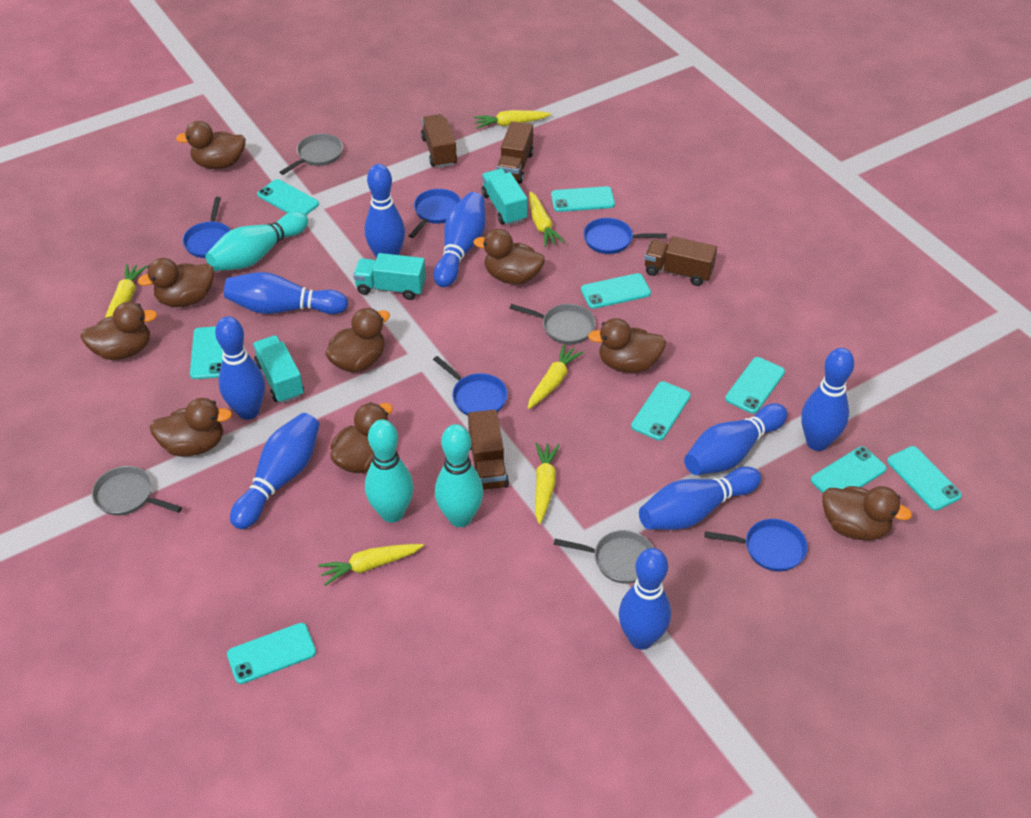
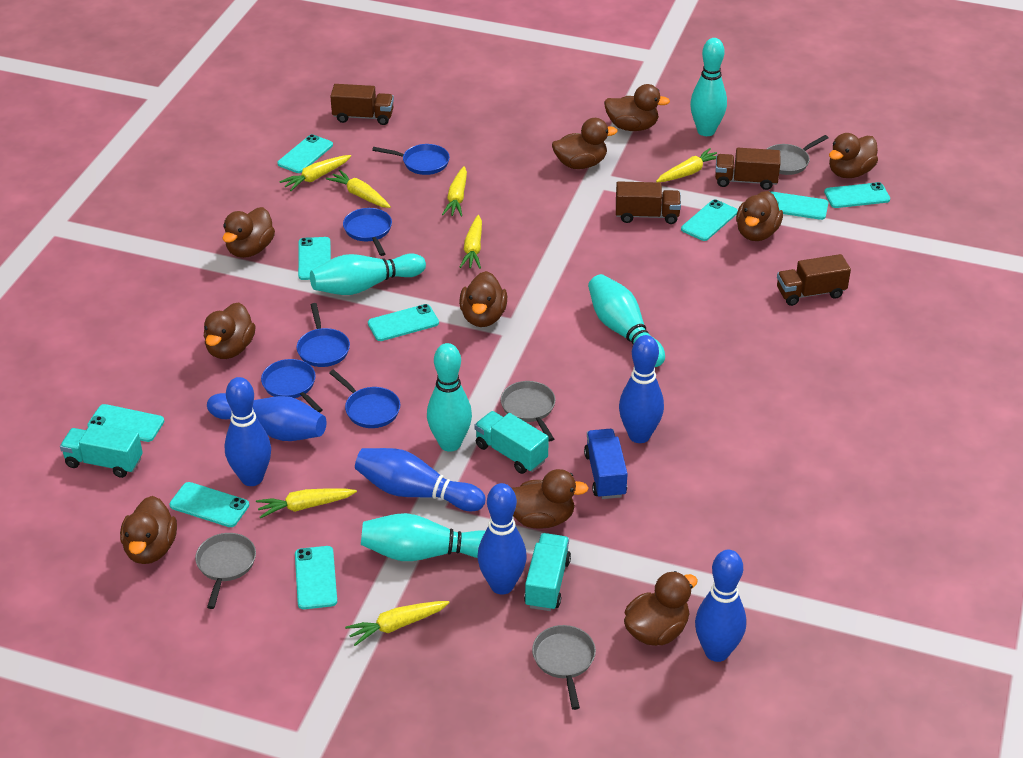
blue bowling pin: 9 -> 6
blue truck: 0 -> 1
brown duck: 9 -> 10
turquoise bowling pin: 3 -> 5
yellow carrot: 6 -> 7

